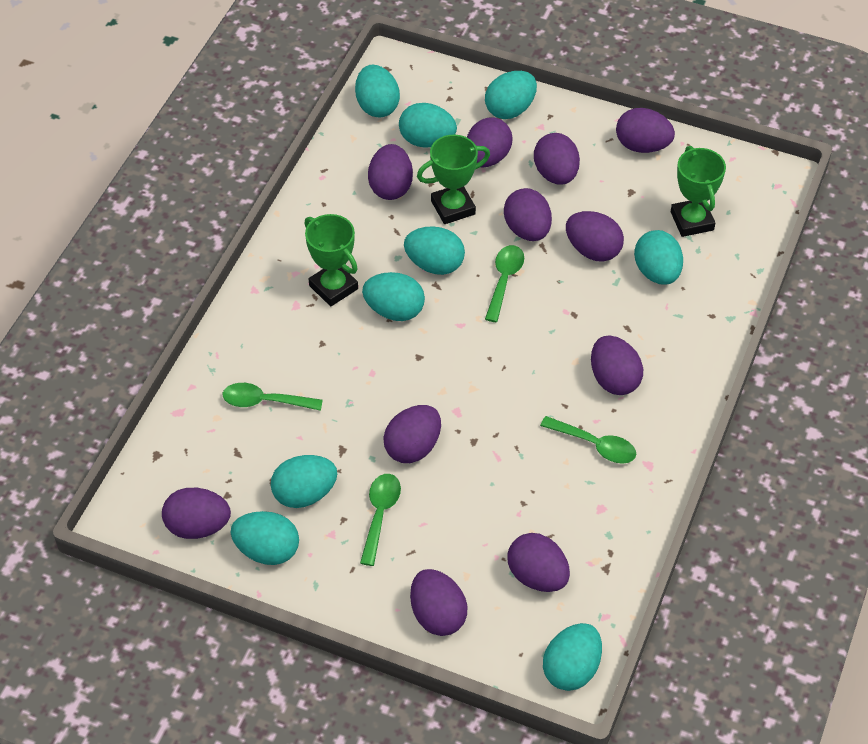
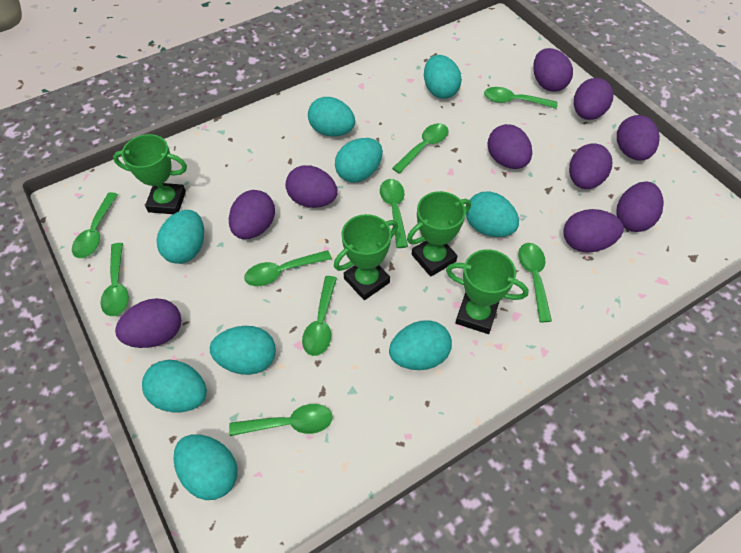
green spoon: 4 -> 9
green trophy: 3 -> 4
purple egg: 11 -> 10

